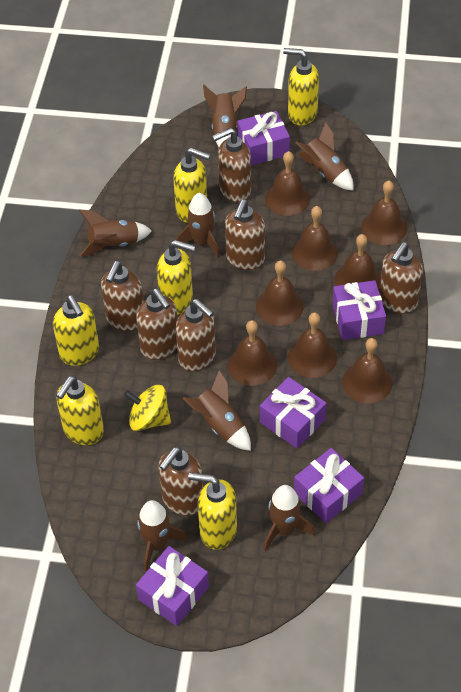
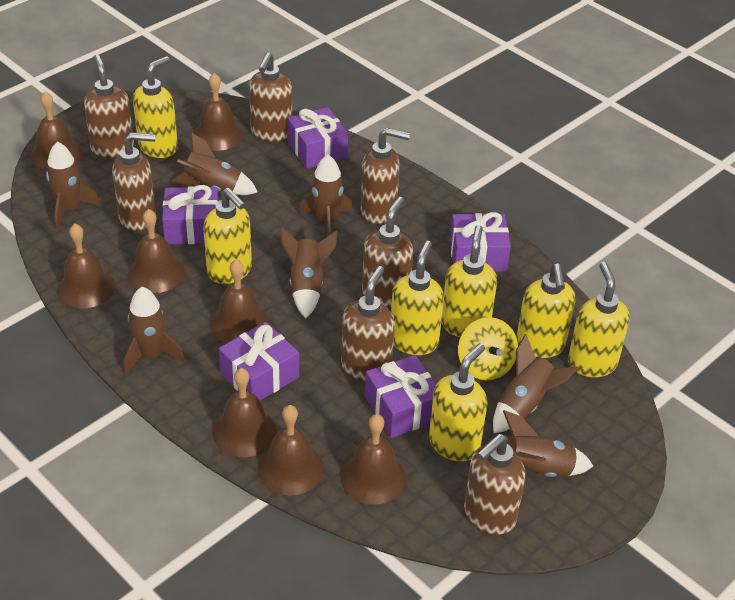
yellow soap dispenser: 6 -> 7

